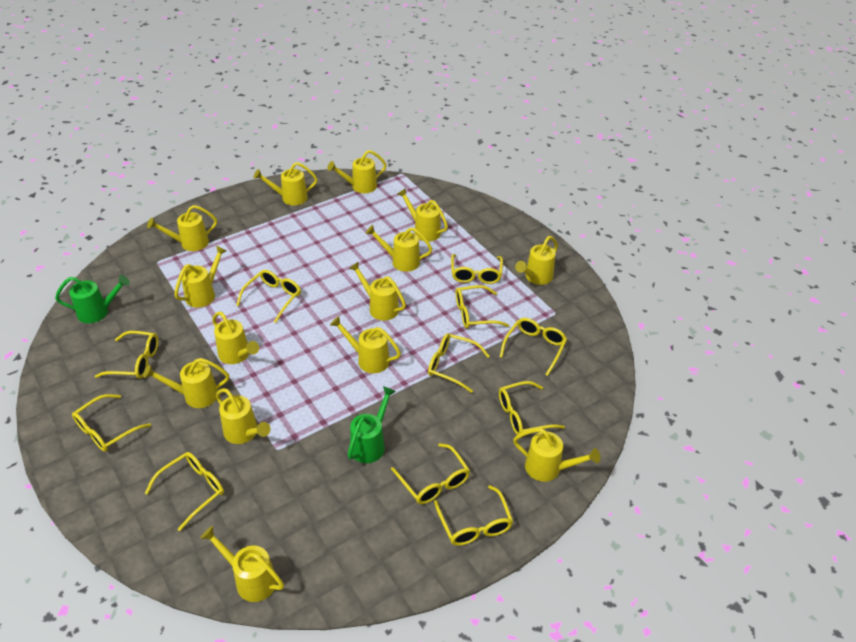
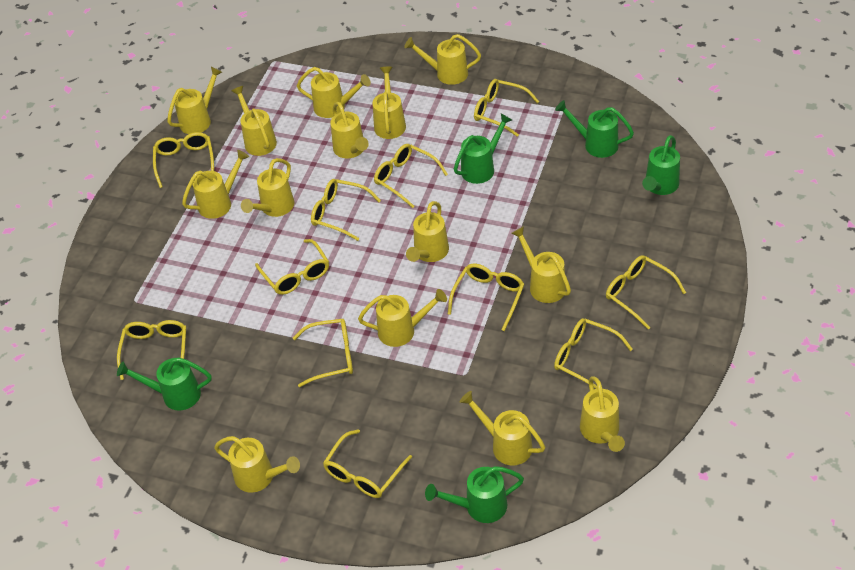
green watering can: 2 -> 5

